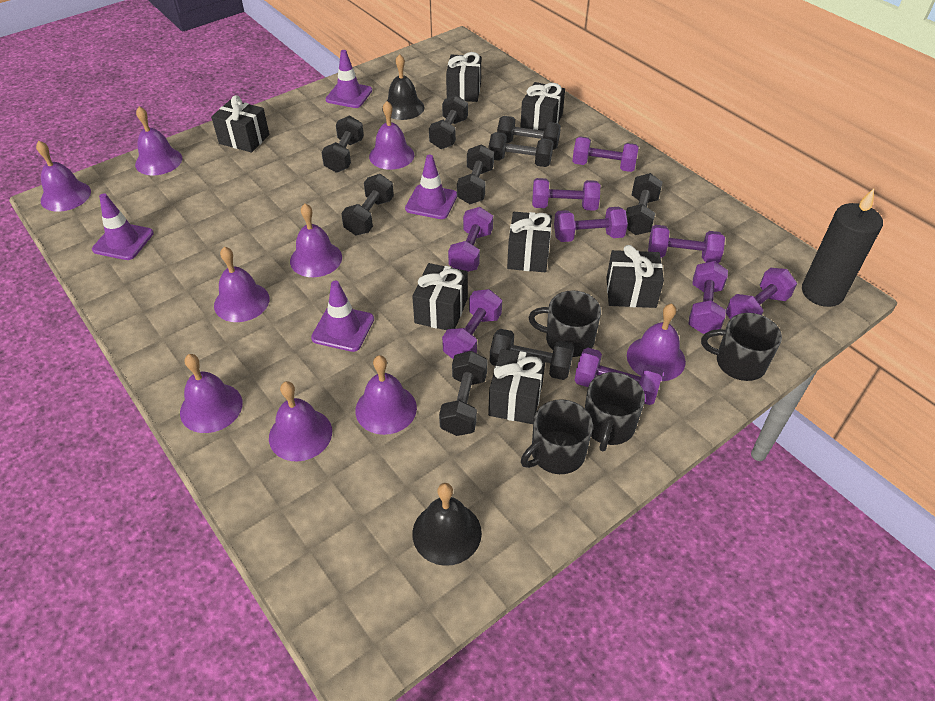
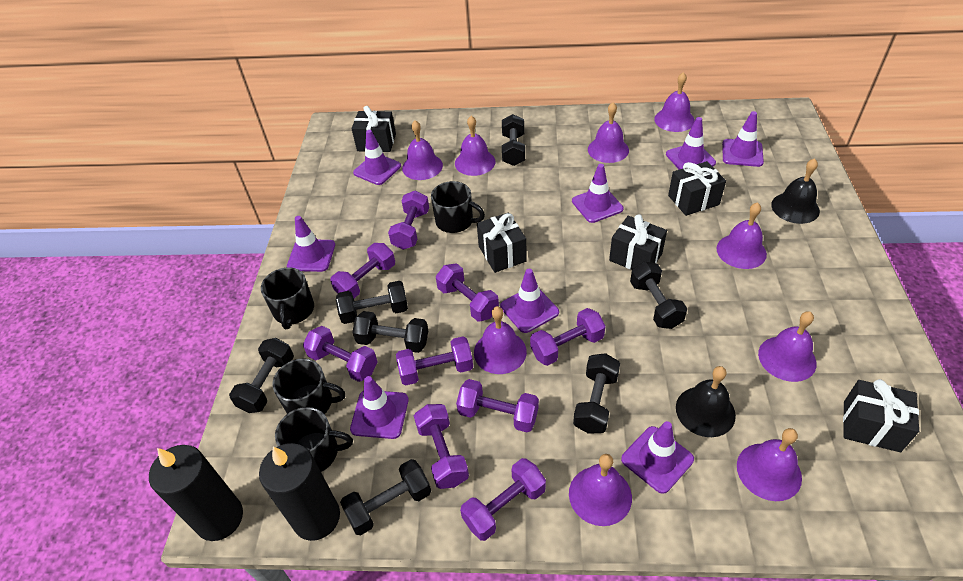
black candle: 1 -> 2
black dumbbell: 9 -> 7
black gift: 7 -> 5
purple traffic cone: 4 -> 8

